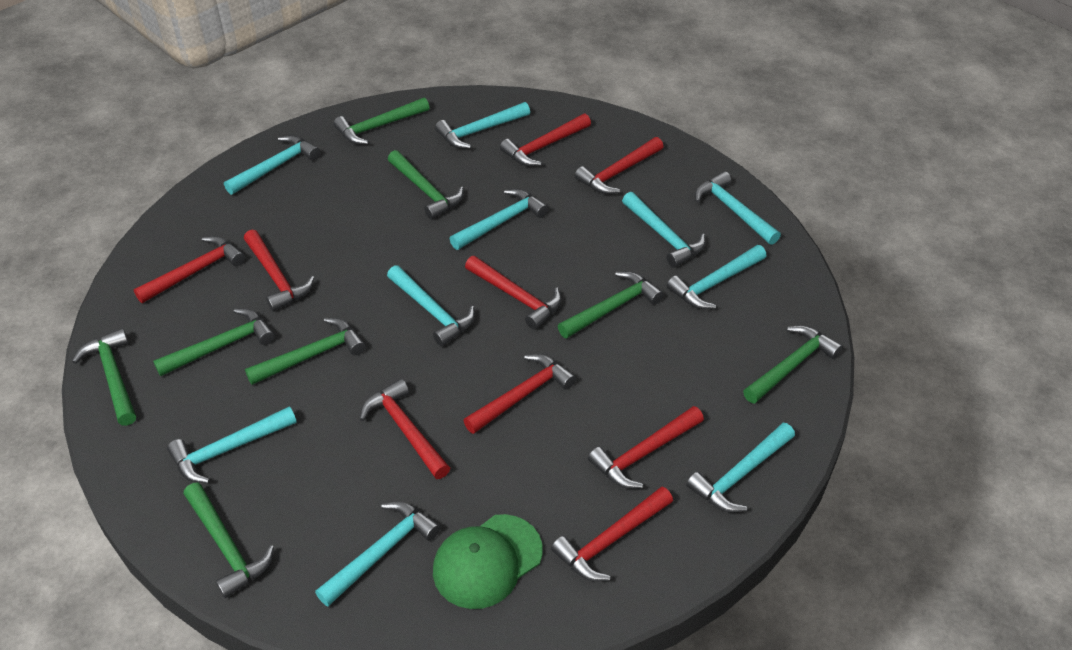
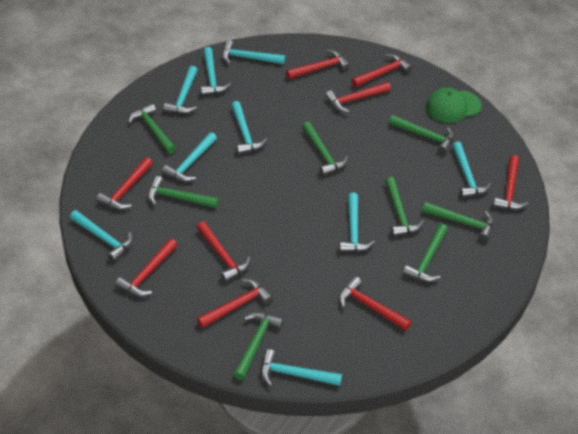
turquoise hammer: 10 -> 9

